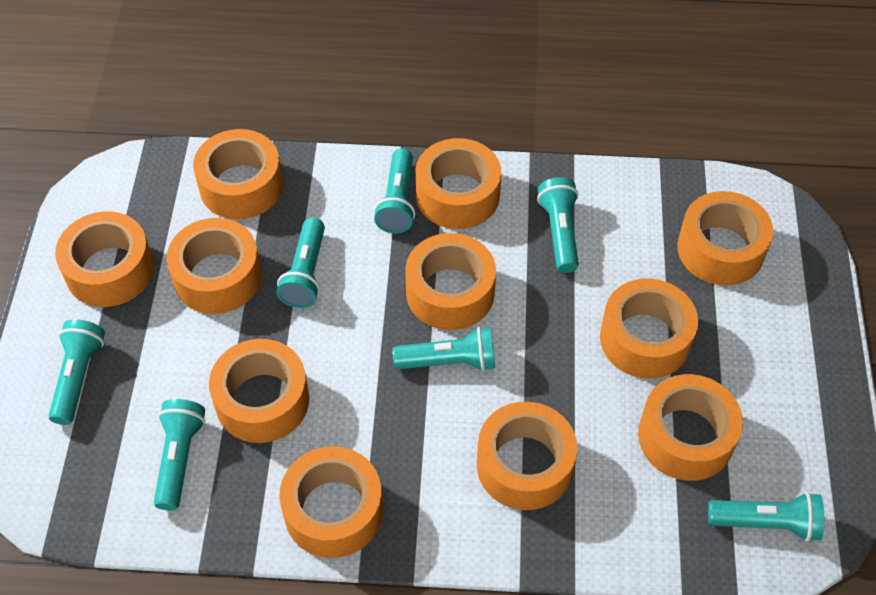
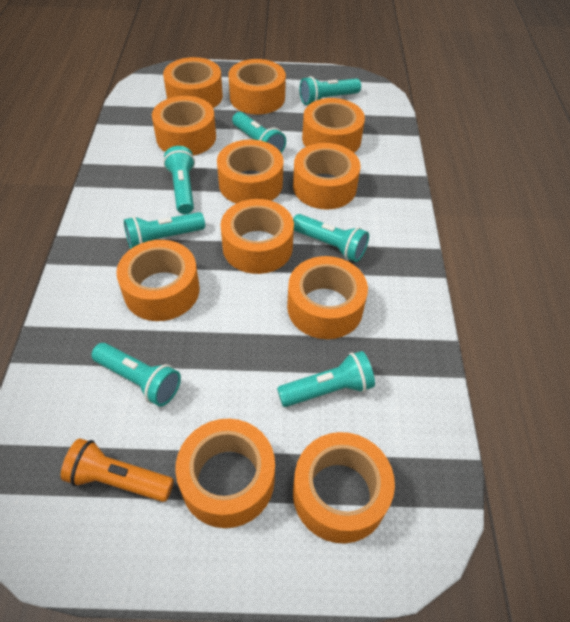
orange flashlight: 0 -> 1

